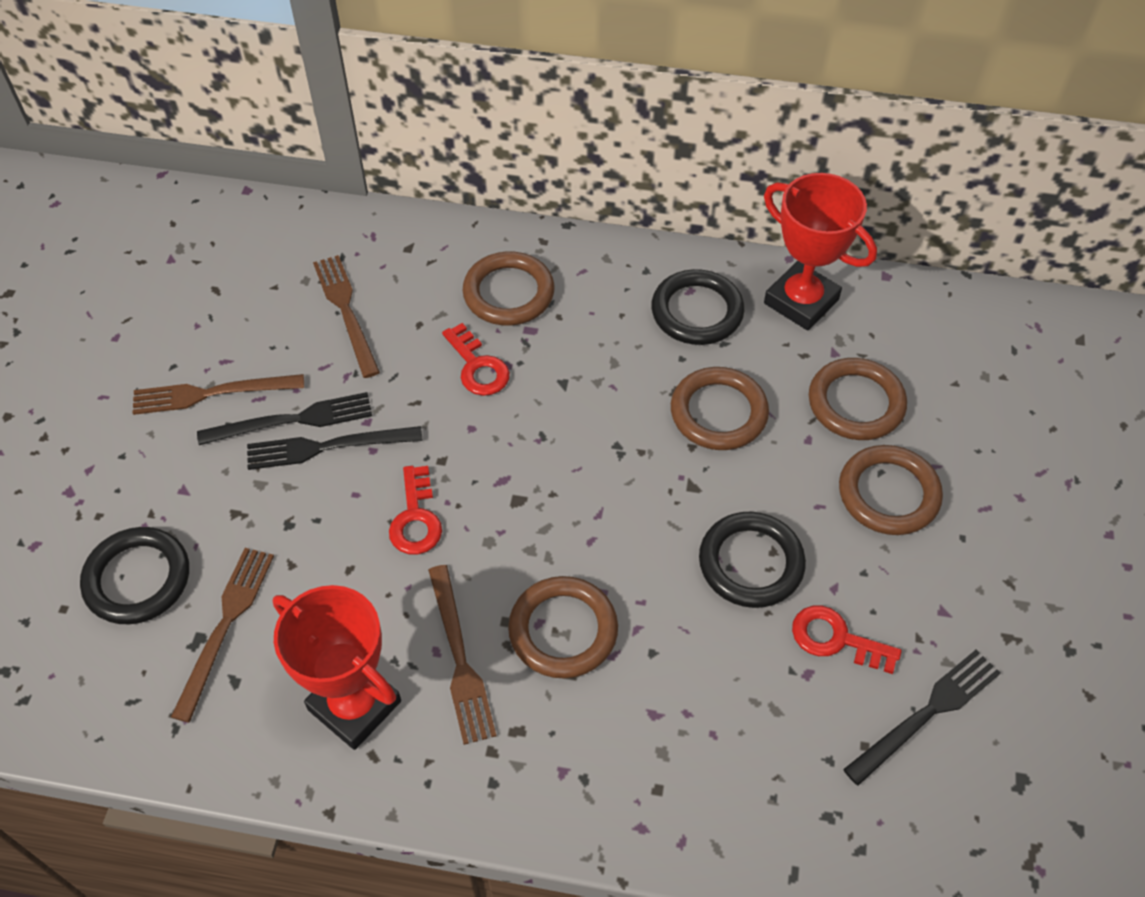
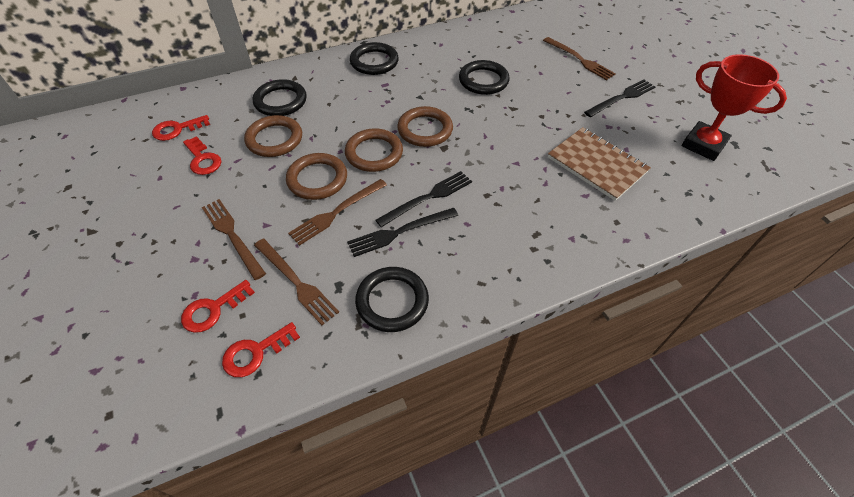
black ring: 3 -> 4
brown notebook: 0 -> 1
brown ring: 5 -> 4
red key: 3 -> 4
red trophy: 2 -> 1

